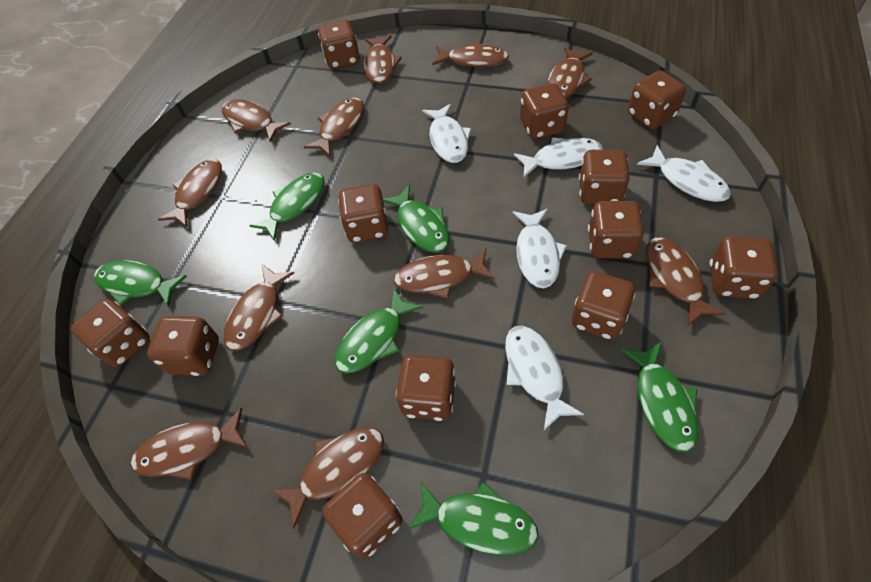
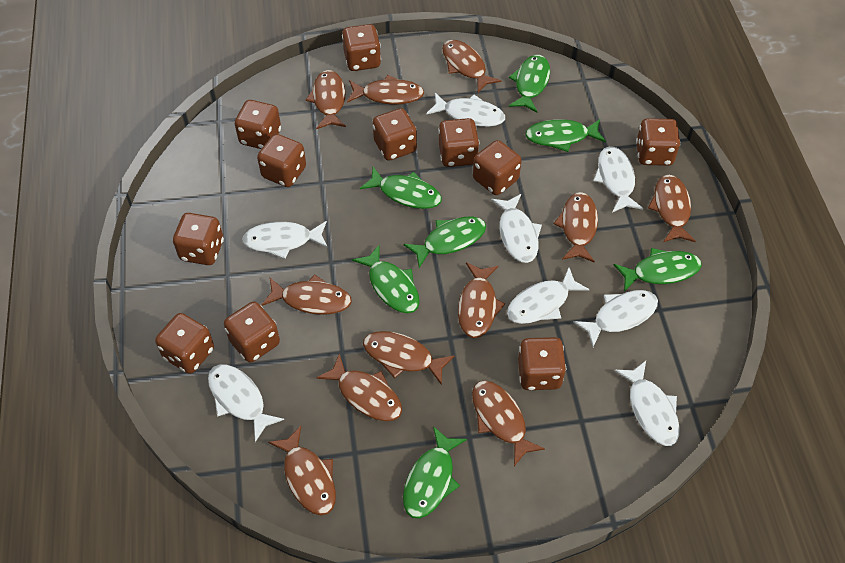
brown dice: 12 -> 11
green fish: 6 -> 7
white fish: 5 -> 8

